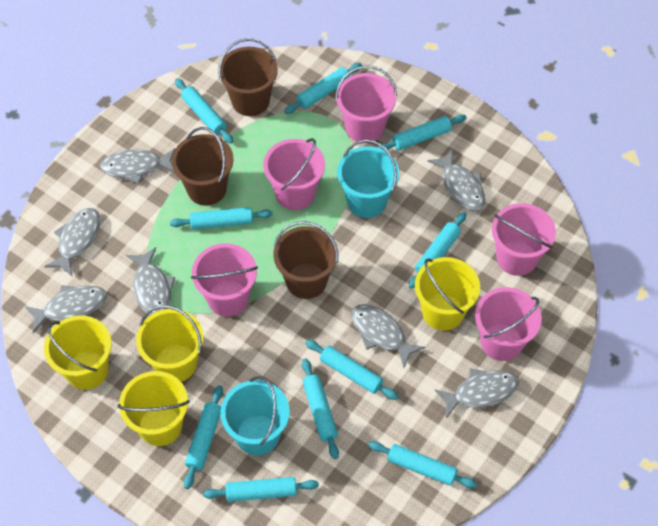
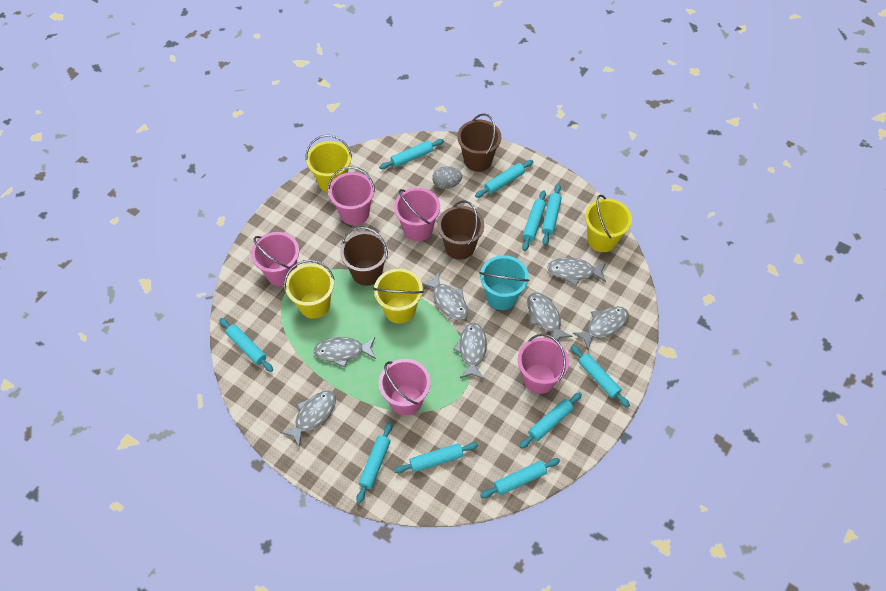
grey egg: 0 -> 1
turquoise bucket: 2 -> 1

